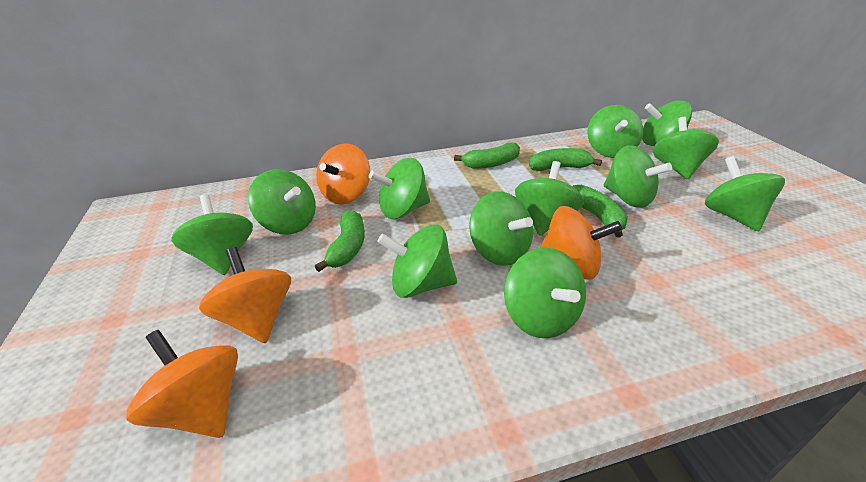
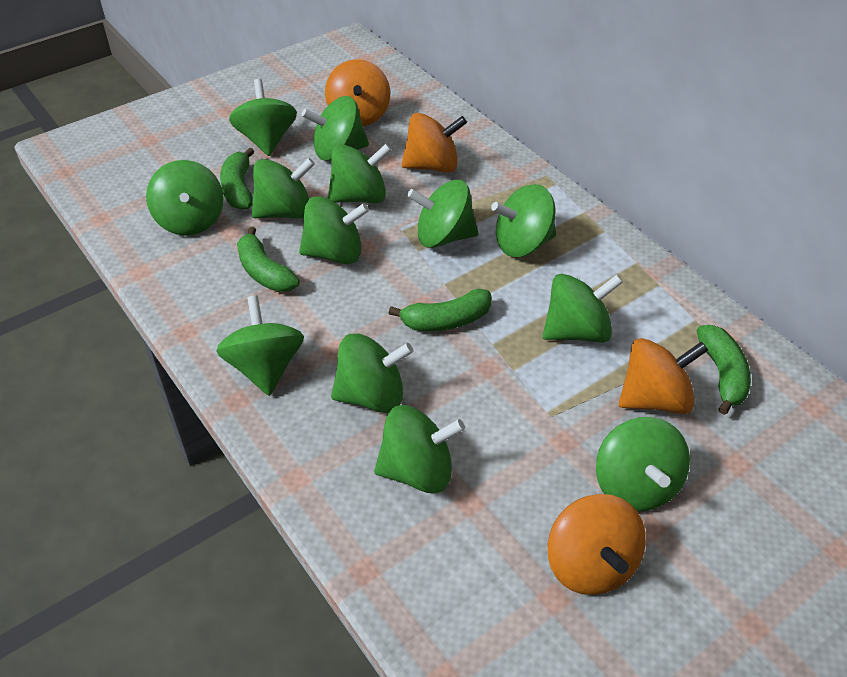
green spinning top: 12 -> 13

